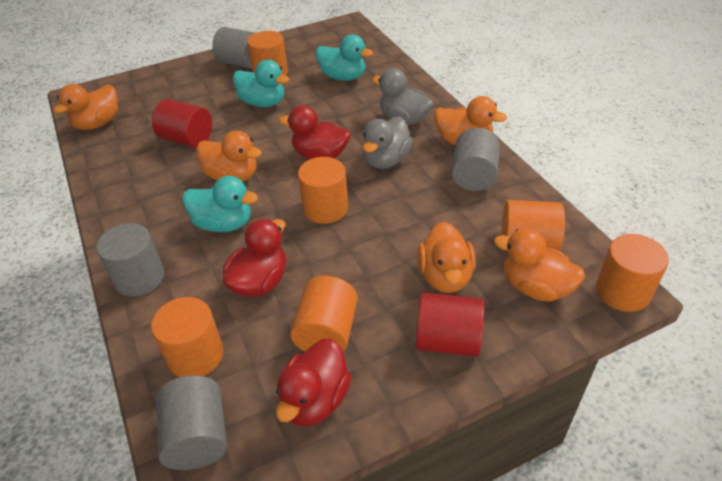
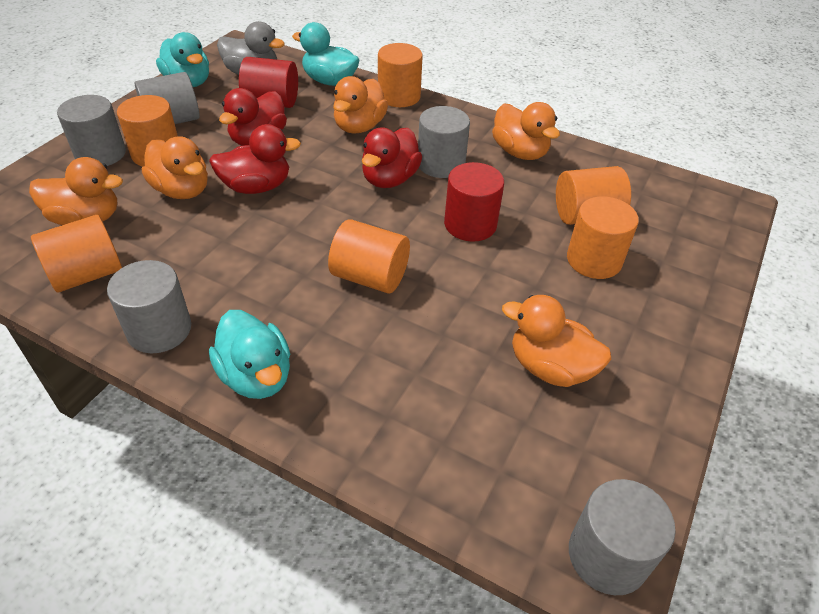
grey cylinder: 4 -> 5
grey duck: 2 -> 1

